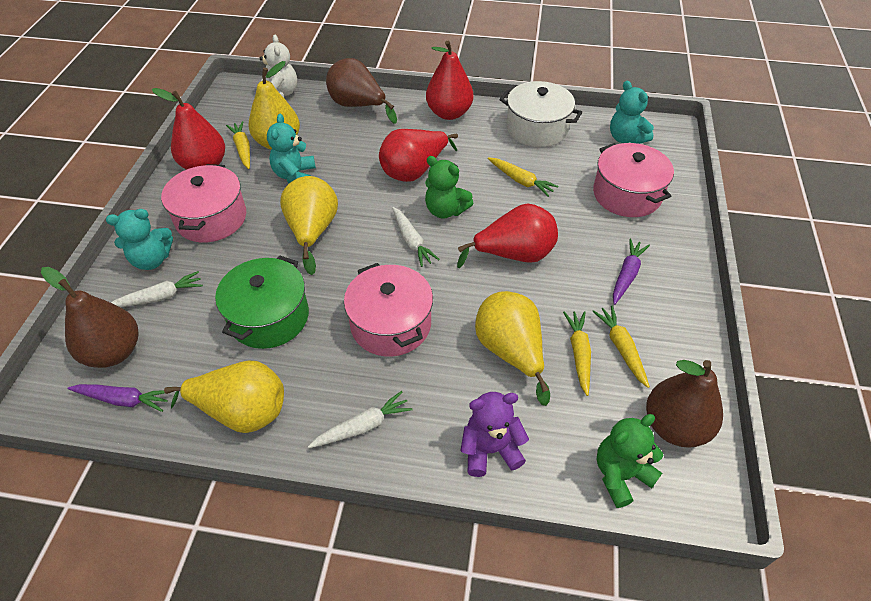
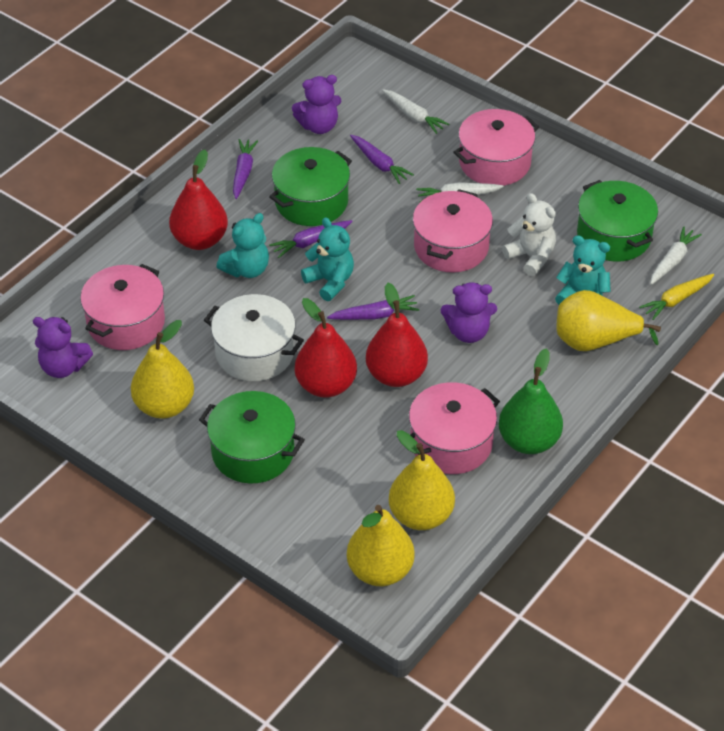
brown pear: 3 -> 0
green pear: 0 -> 1
green pot: 1 -> 3
green teddy bear: 2 -> 0
pink pot: 3 -> 4
purple carrot: 2 -> 4
purple teddy bear: 1 -> 3
red pear: 4 -> 3
yellow carrot: 4 -> 1

